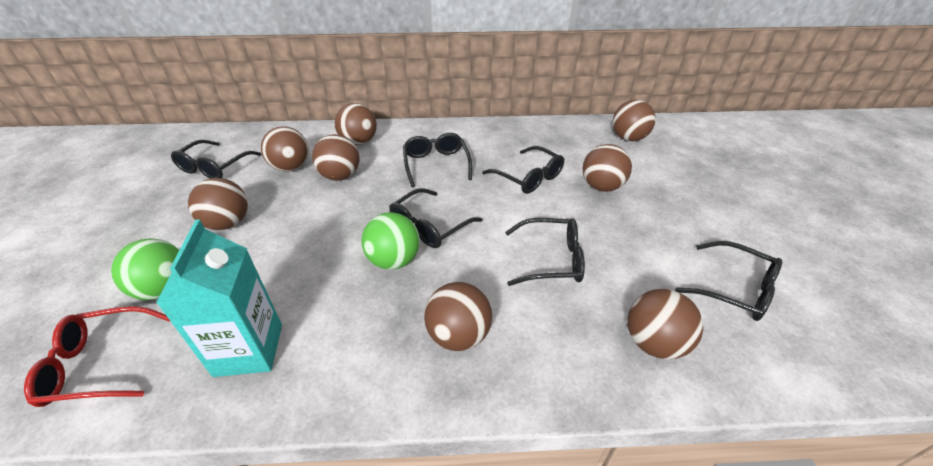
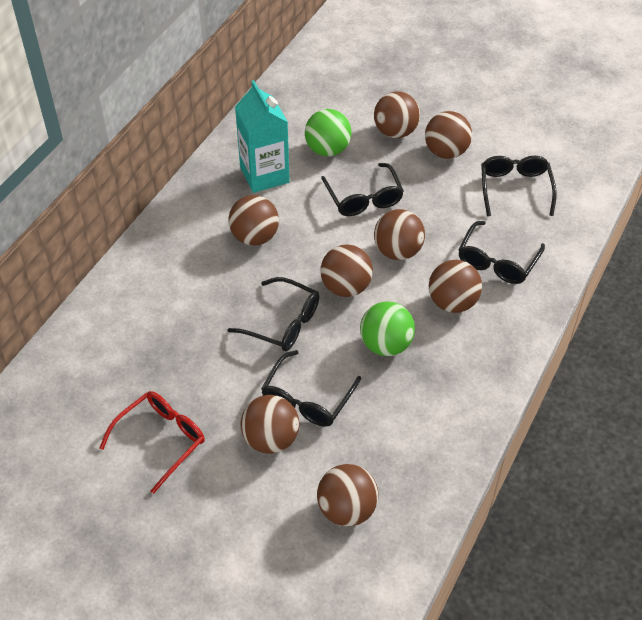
black glasses: 6 -> 5

